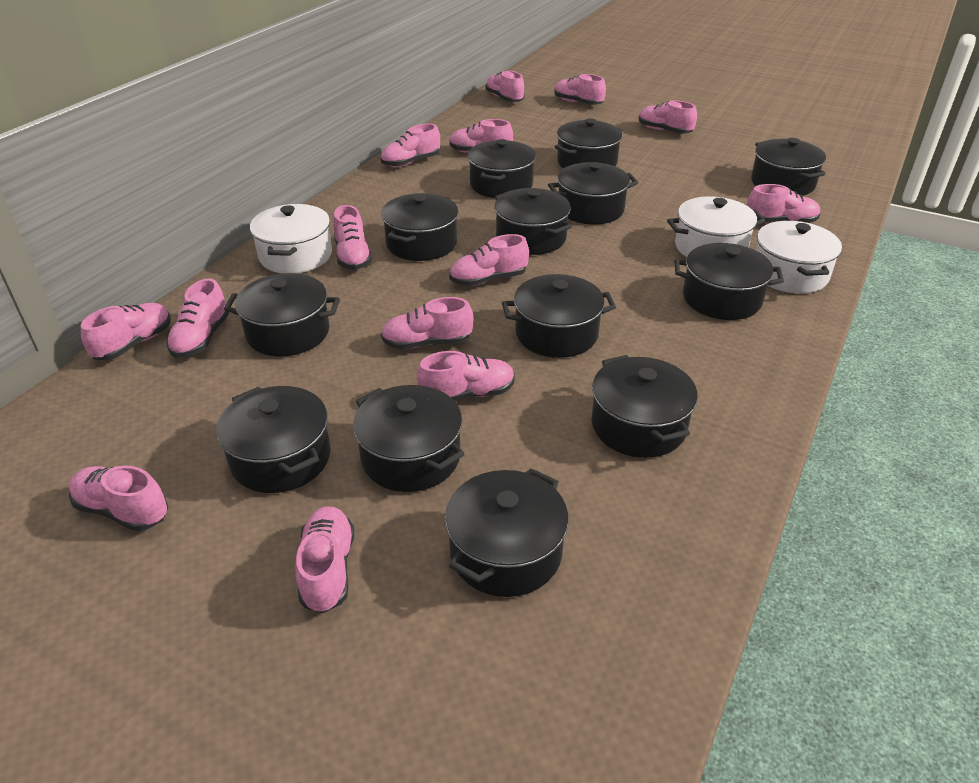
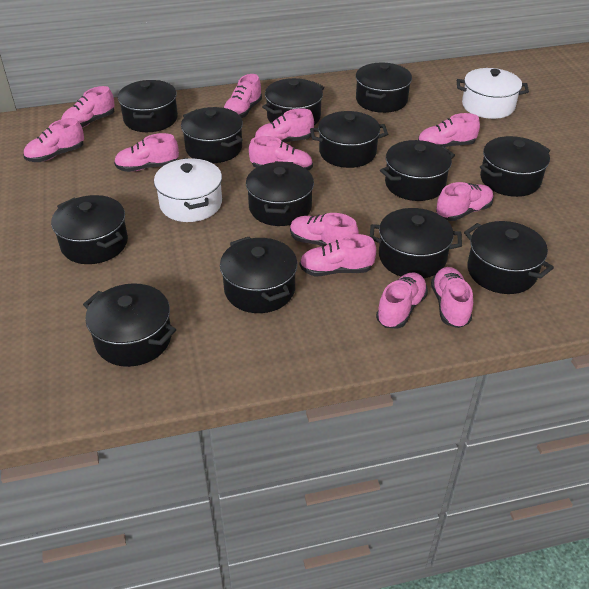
pink shoe: 14 -> 12
white pot: 3 -> 2

